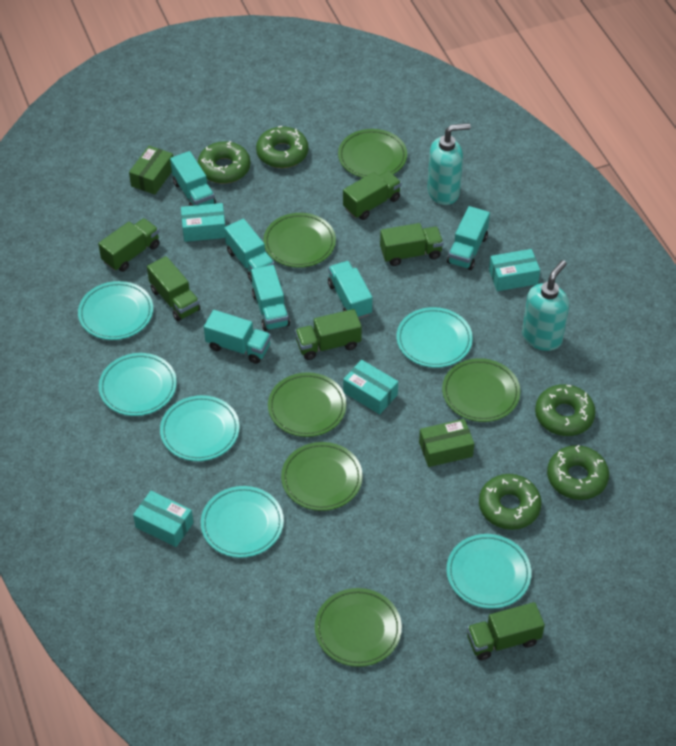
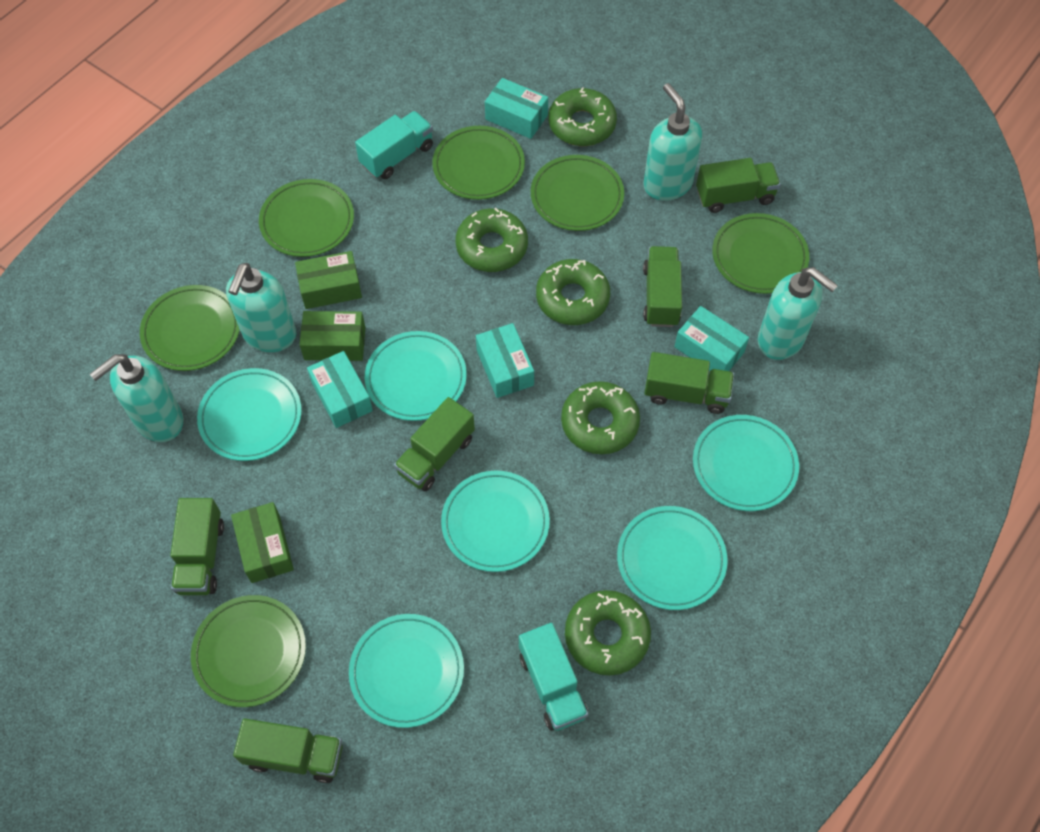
green box: 2 -> 3
turquoise soap dispenser: 2 -> 4
turquoise truck: 6 -> 2

